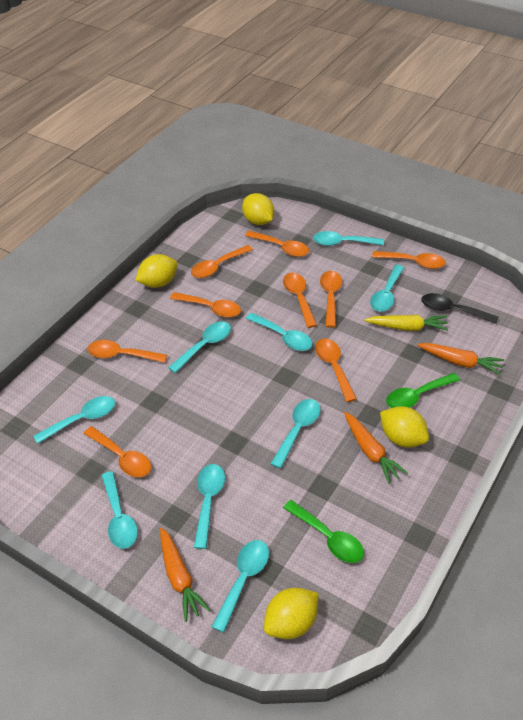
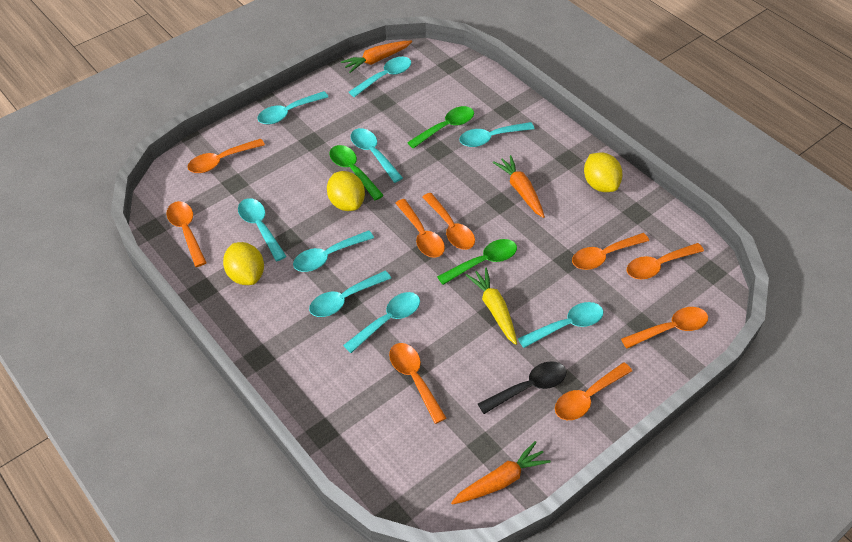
green spoon: 2 -> 3
yellow lemon: 4 -> 3

